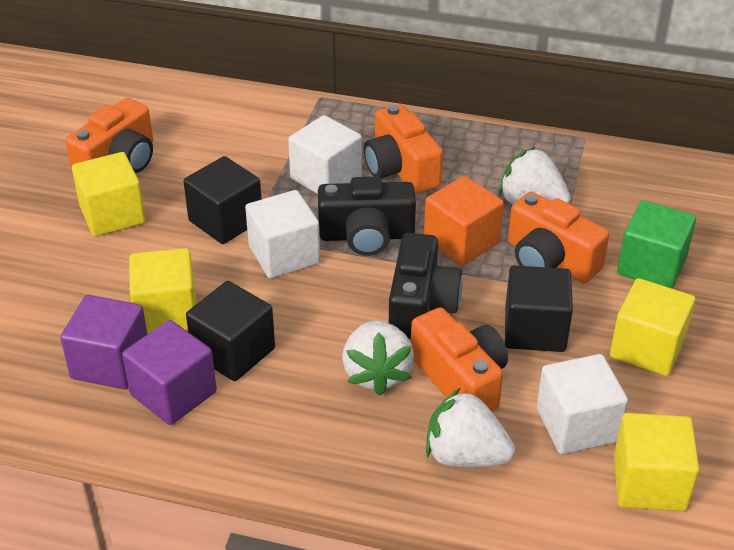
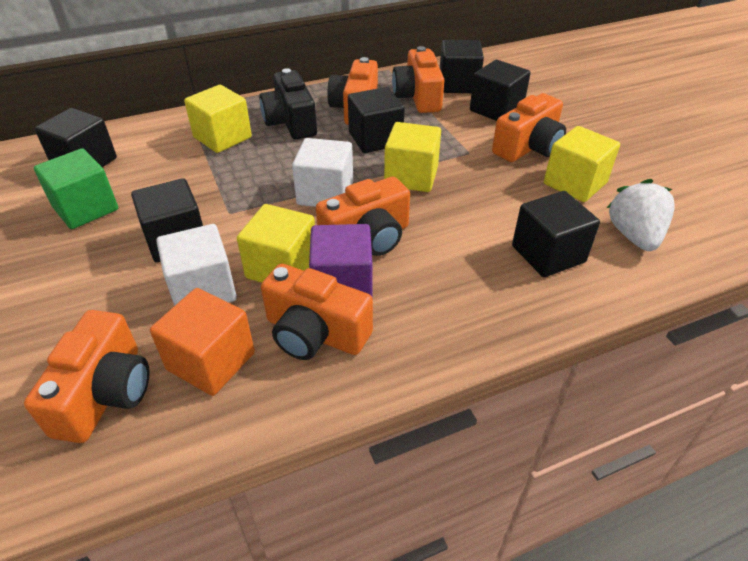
black camera: 2 -> 1
black cube: 3 -> 6
orange camera: 4 -> 6
purple cube: 2 -> 1
white cube: 3 -> 2
white strawberry: 3 -> 1

